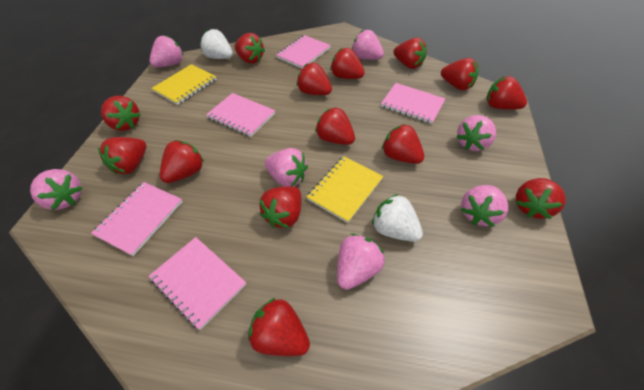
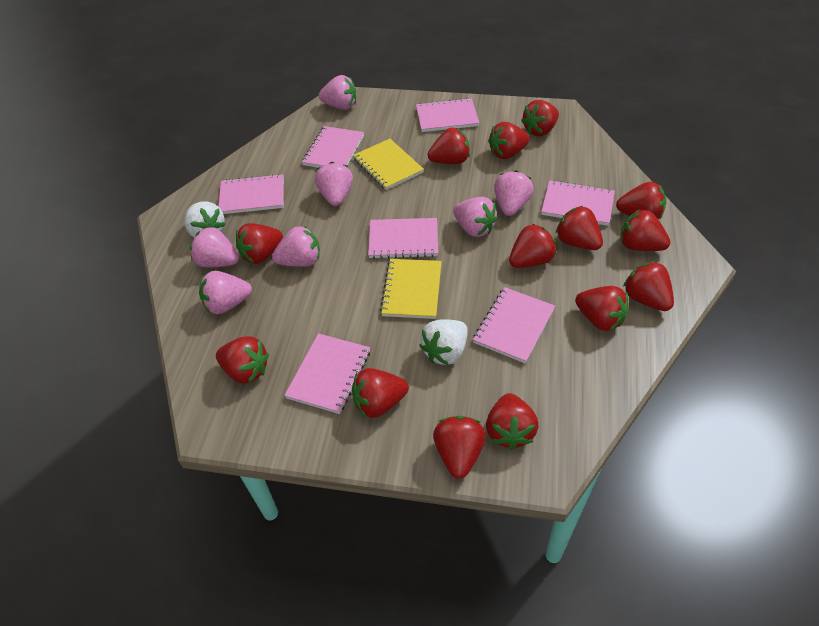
pink notebook: 5 -> 7

